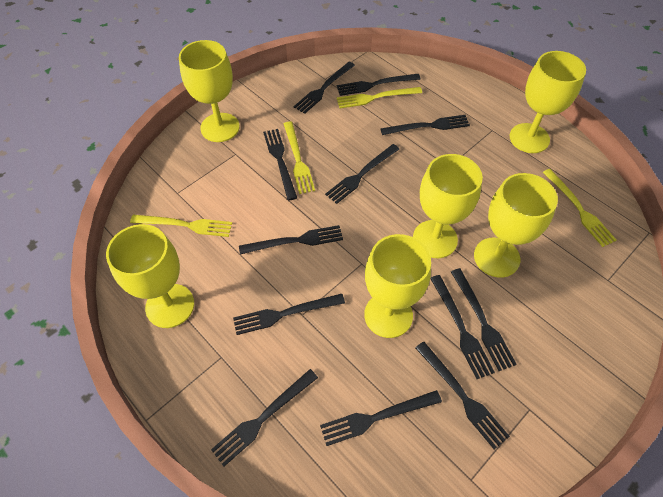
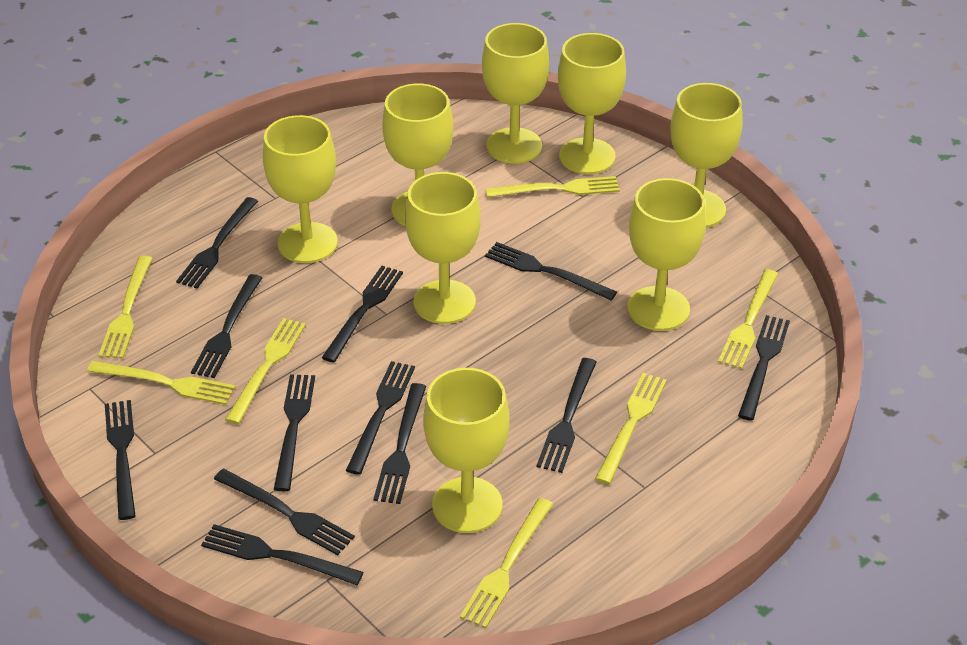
yellow fork: 4 -> 7
yellow goblet: 6 -> 8

